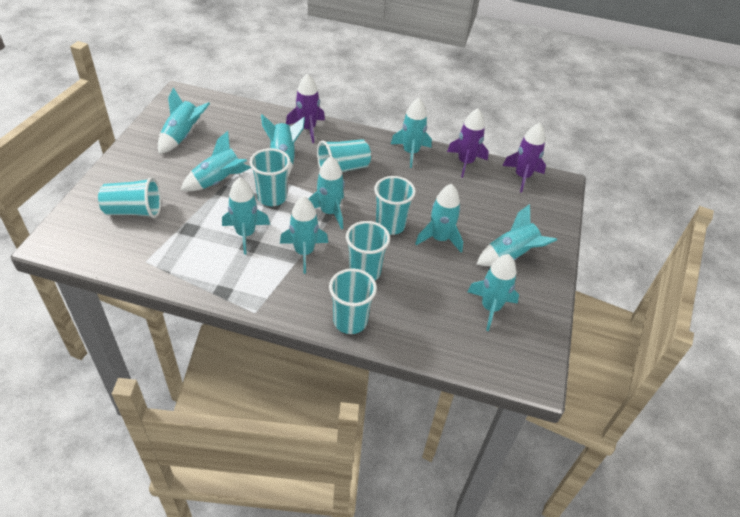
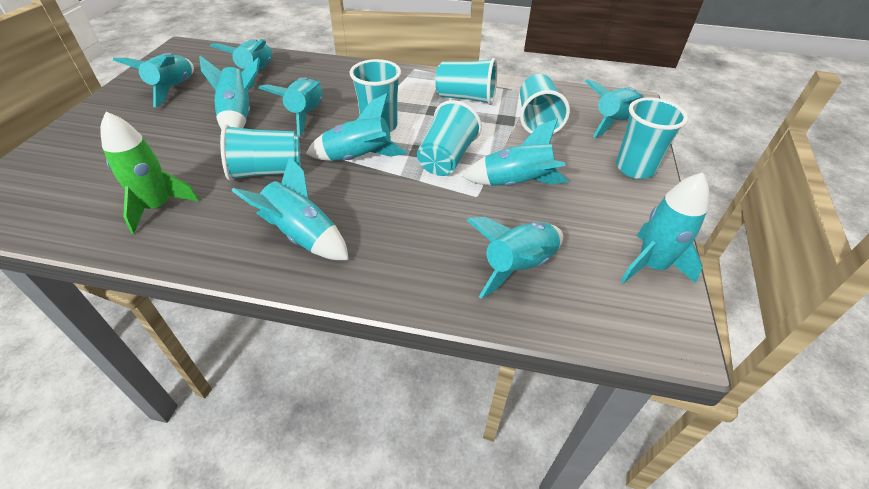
green rocket: 0 -> 1
purple rocket: 3 -> 0

